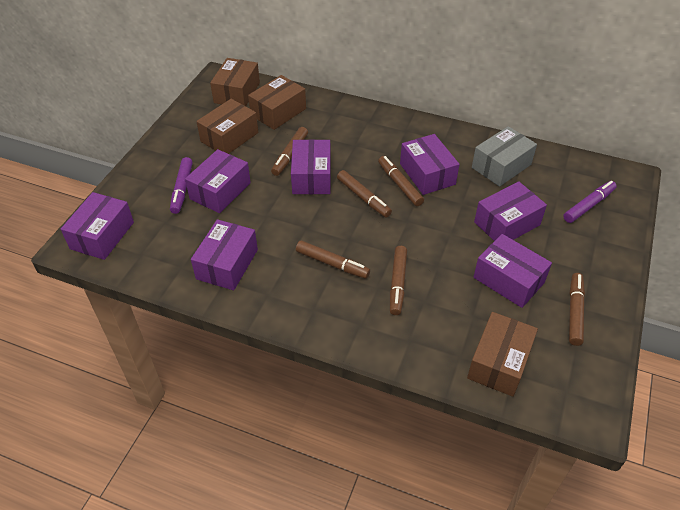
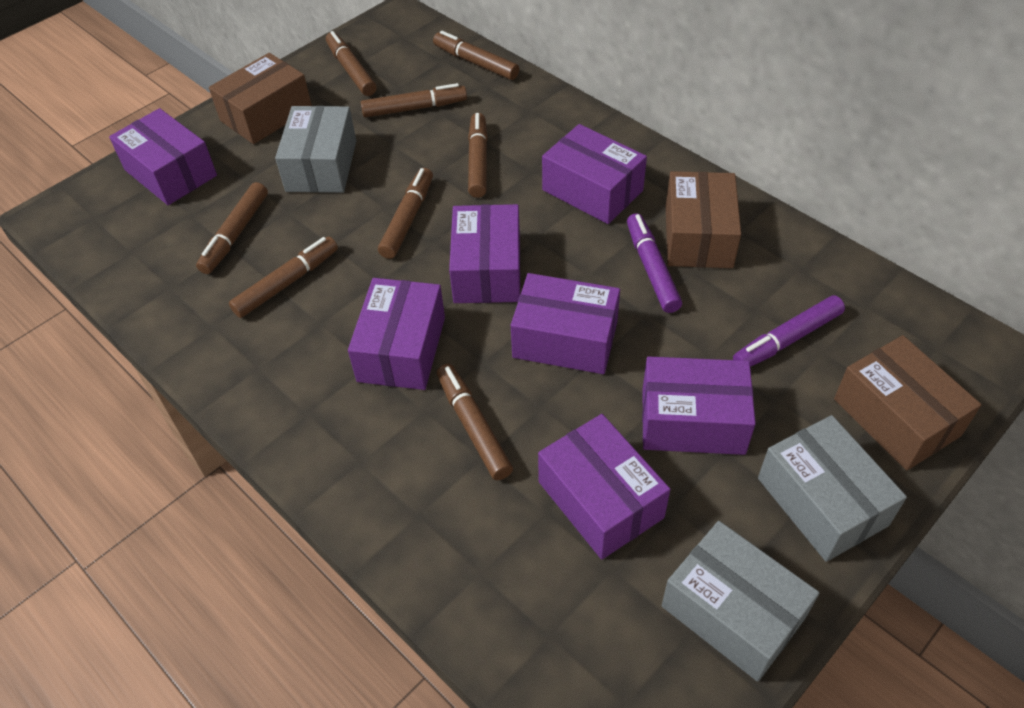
brown box: 4 -> 3
brown marker: 6 -> 8
grey box: 1 -> 3

